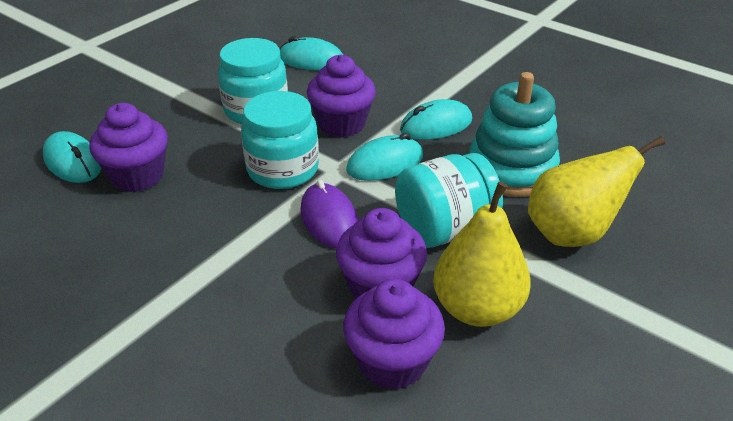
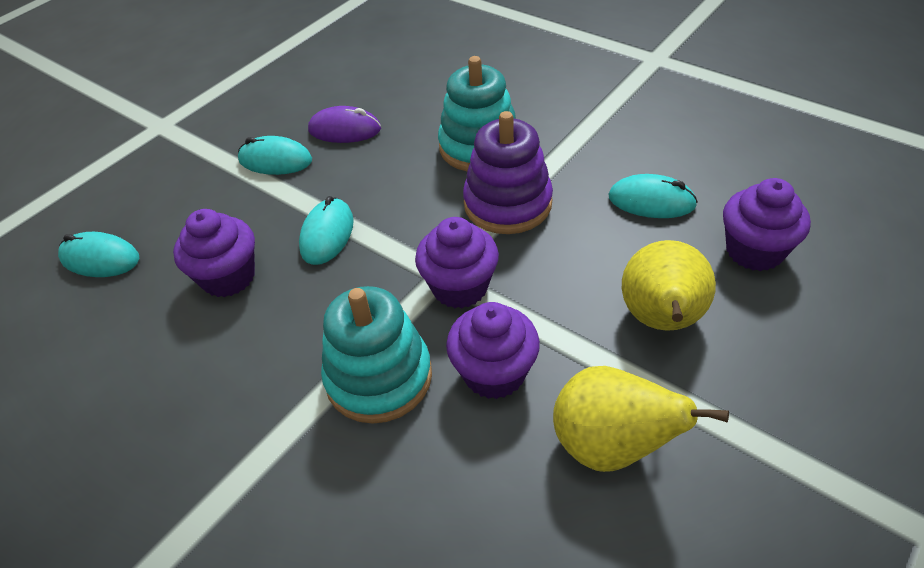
purple stacking toy: 0 -> 1
turquoise jar: 3 -> 0
turquoise stacking toy: 1 -> 2

